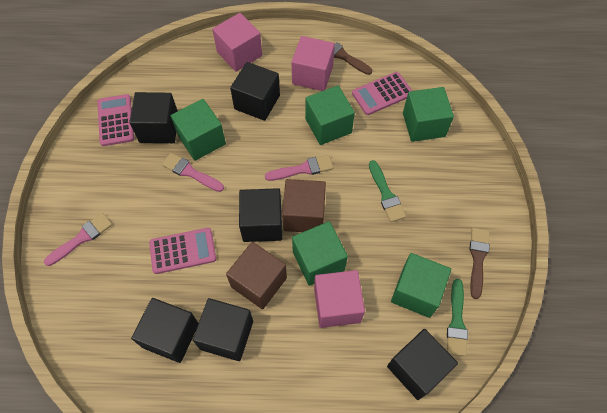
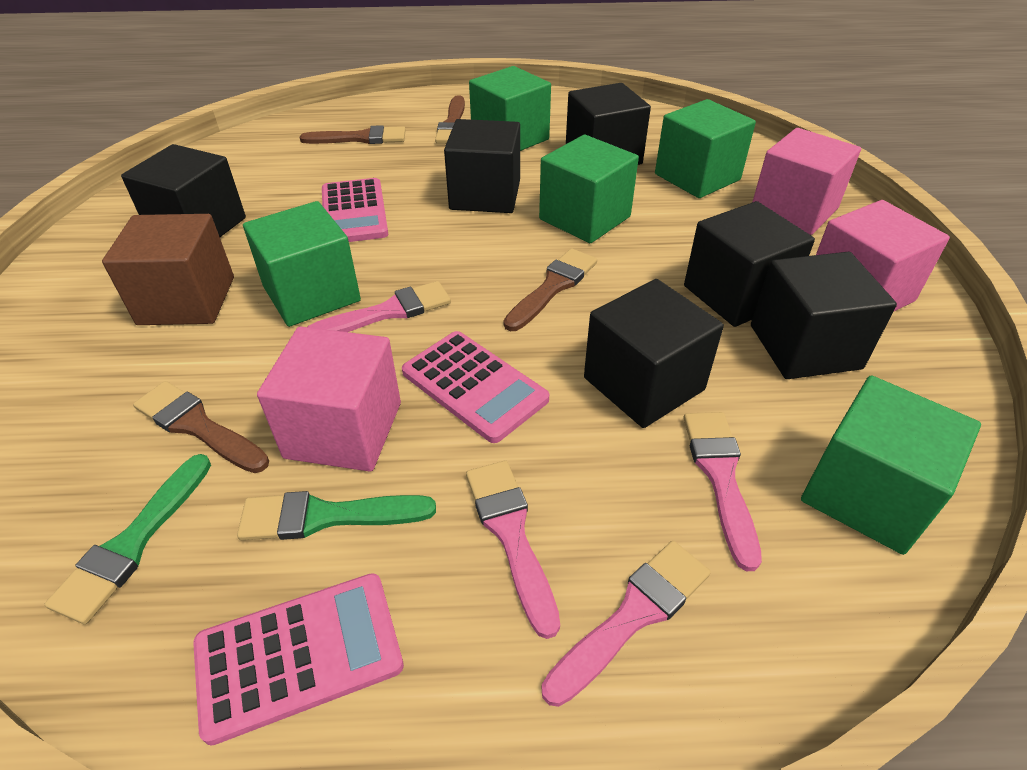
brown brush: 2 -> 4
brown cube: 2 -> 1
pink brush: 3 -> 4

